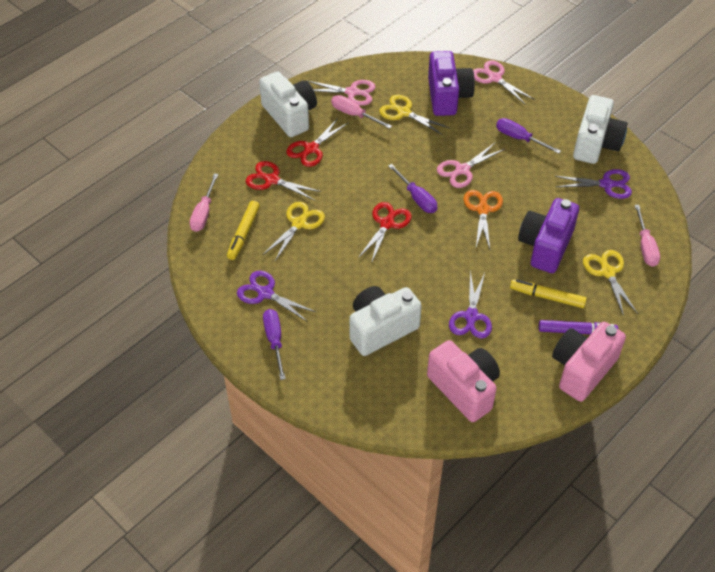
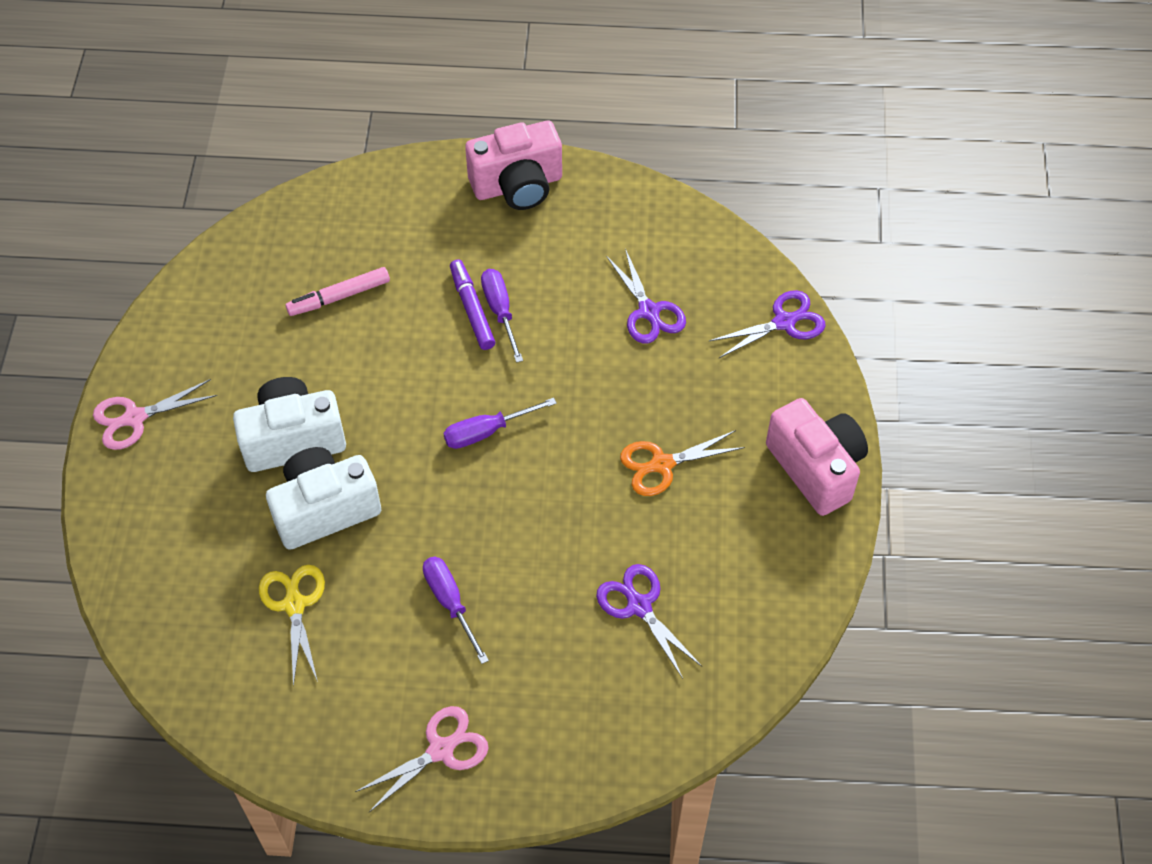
pink marker: 0 -> 1
pink scissors: 3 -> 2
pink screwdriver: 3 -> 0
purple camera: 2 -> 0
red scissors: 3 -> 0
white camera: 3 -> 2
yellow marker: 2 -> 0
yellow scissors: 3 -> 1

